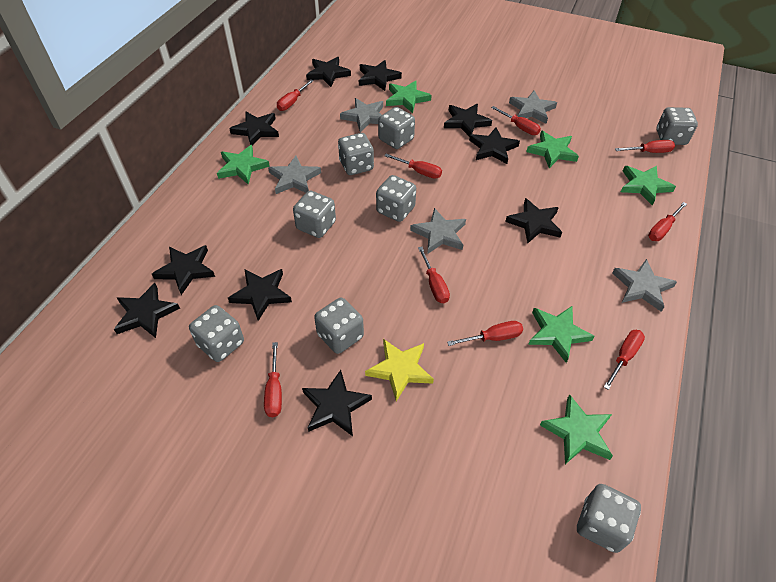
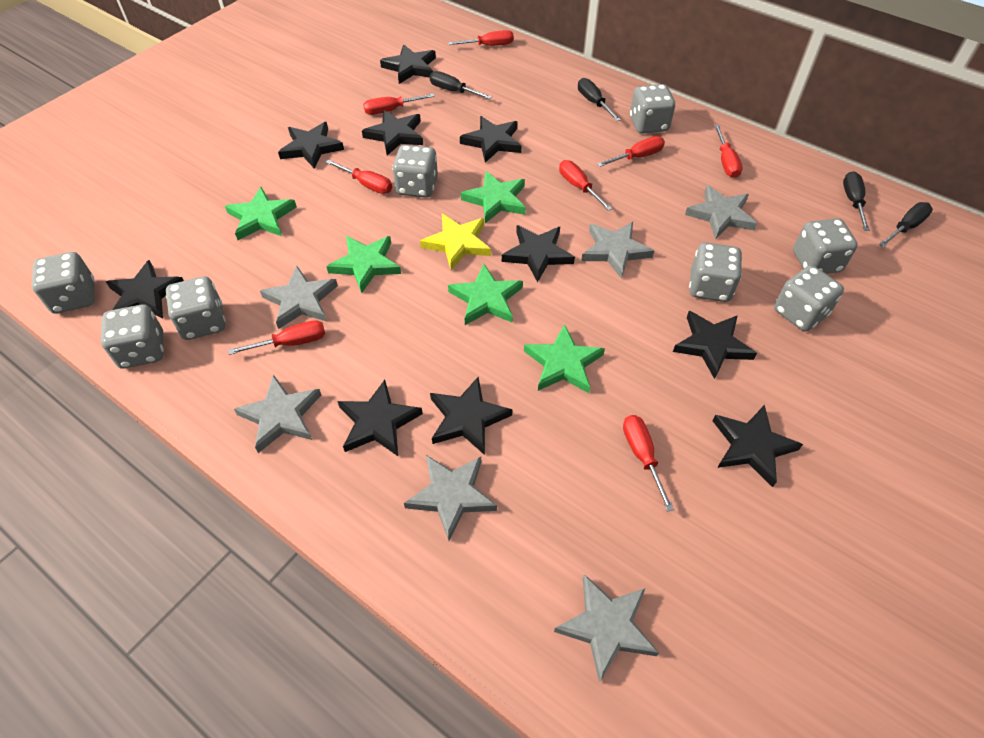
black screwdriver: 0 -> 4
green star: 6 -> 5
grey star: 5 -> 6
red screwdriver: 9 -> 8

